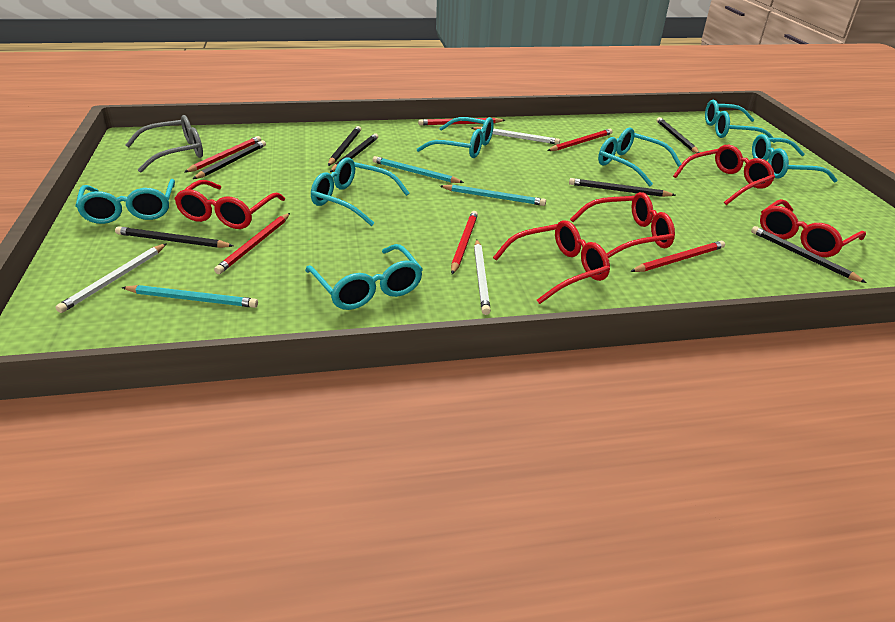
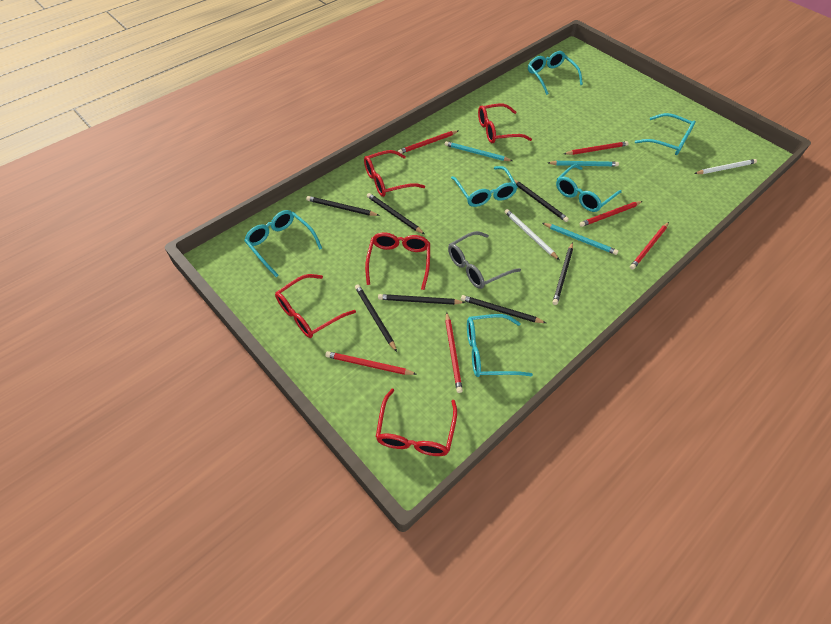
turquoise glasses: 7 -> 6
white pencil: 3 -> 2

